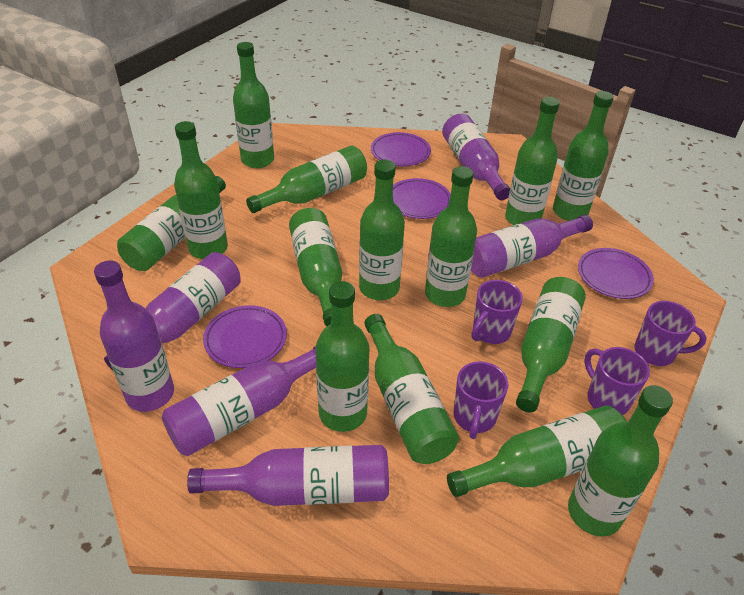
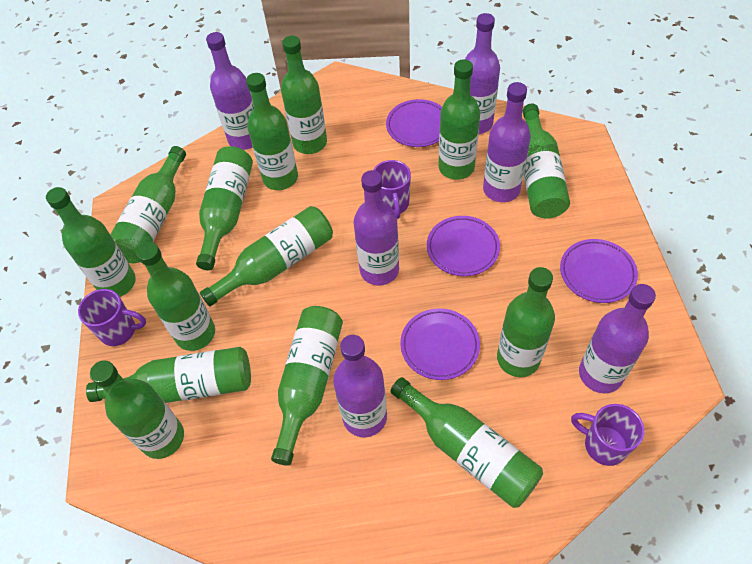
purple mug: 4 -> 3

